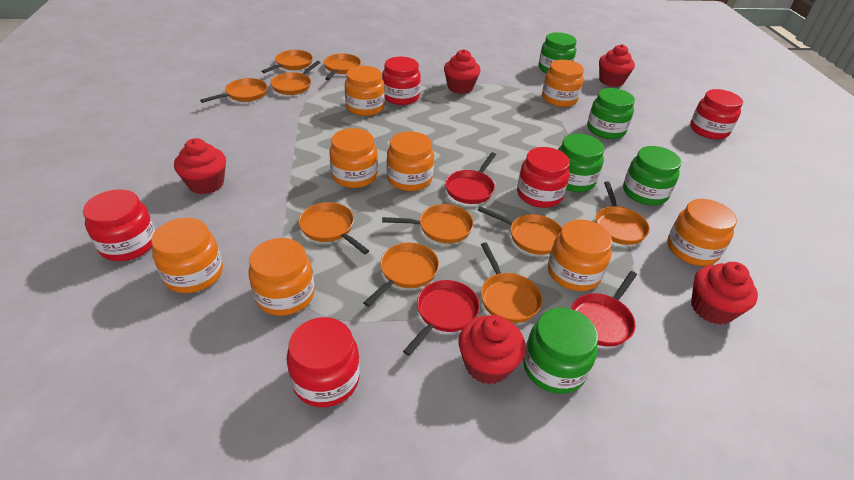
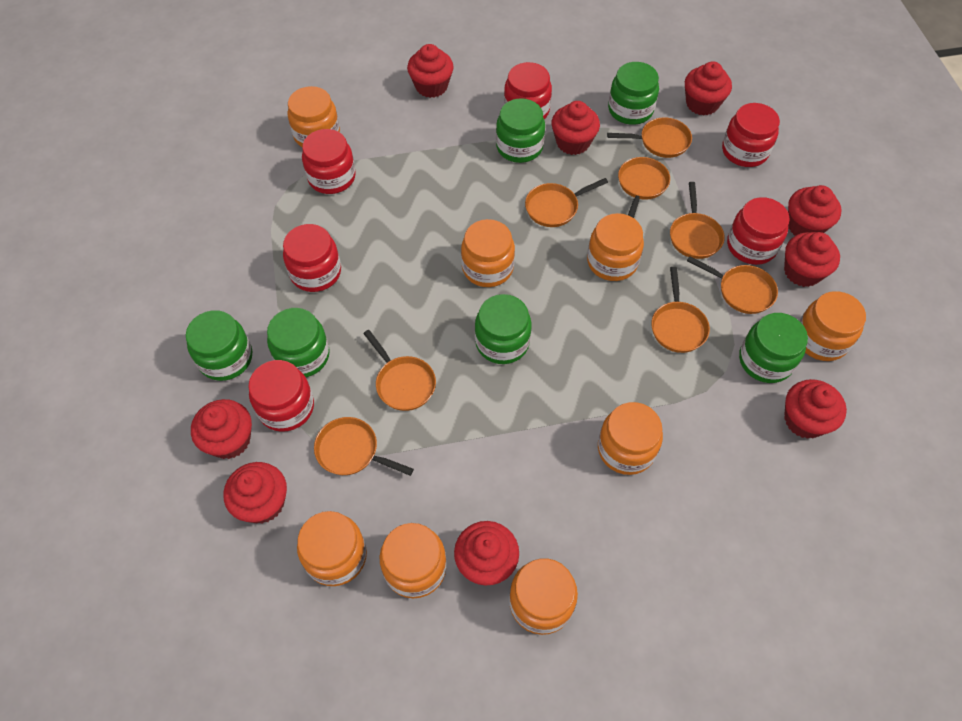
green jar: 5 -> 6
orange pan: 10 -> 8
red cupcake: 5 -> 9
red jar: 5 -> 6
red pan: 3 -> 0

